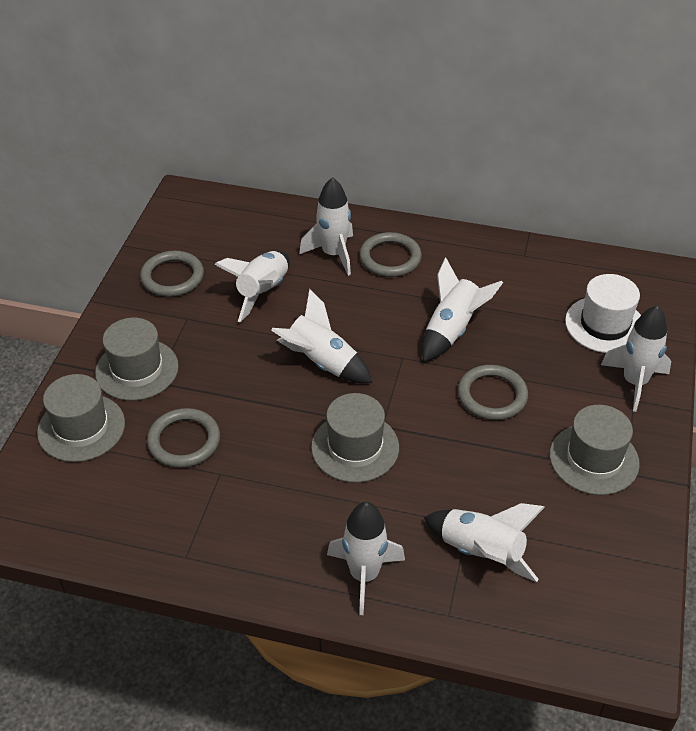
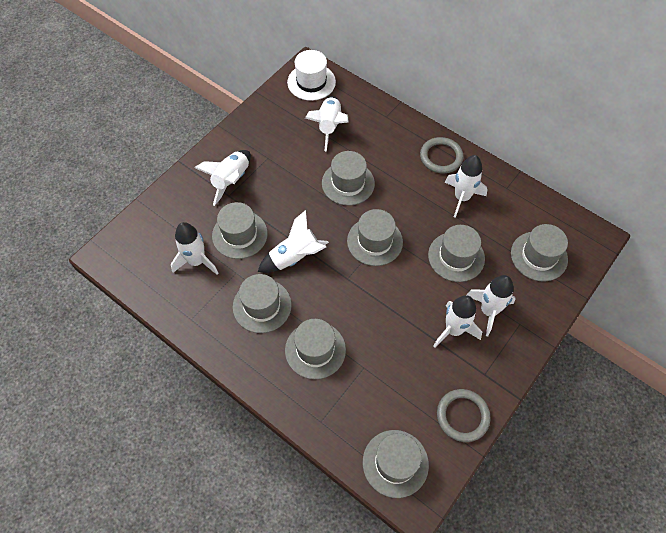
grey hat: 4 -> 8
grey ring: 4 -> 2

